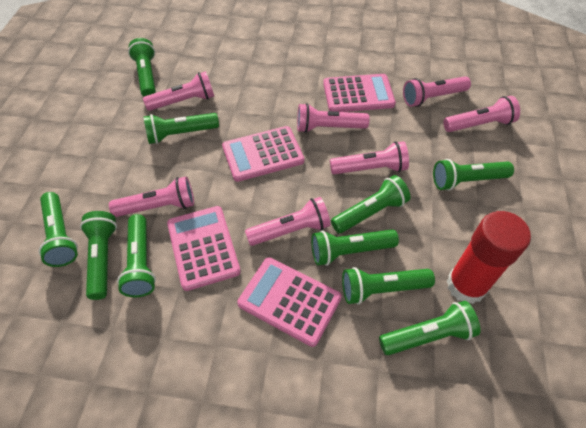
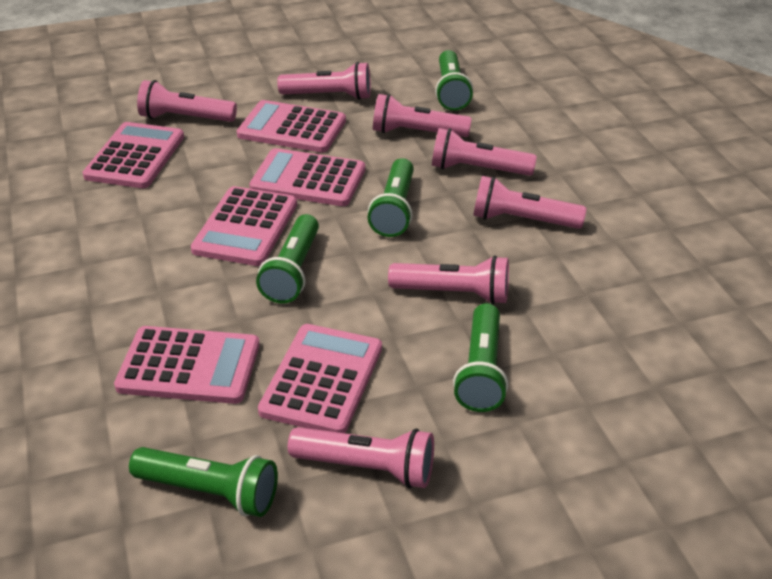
green flashlight: 10 -> 5
pink calculator: 4 -> 6
red glue stick: 1 -> 0

